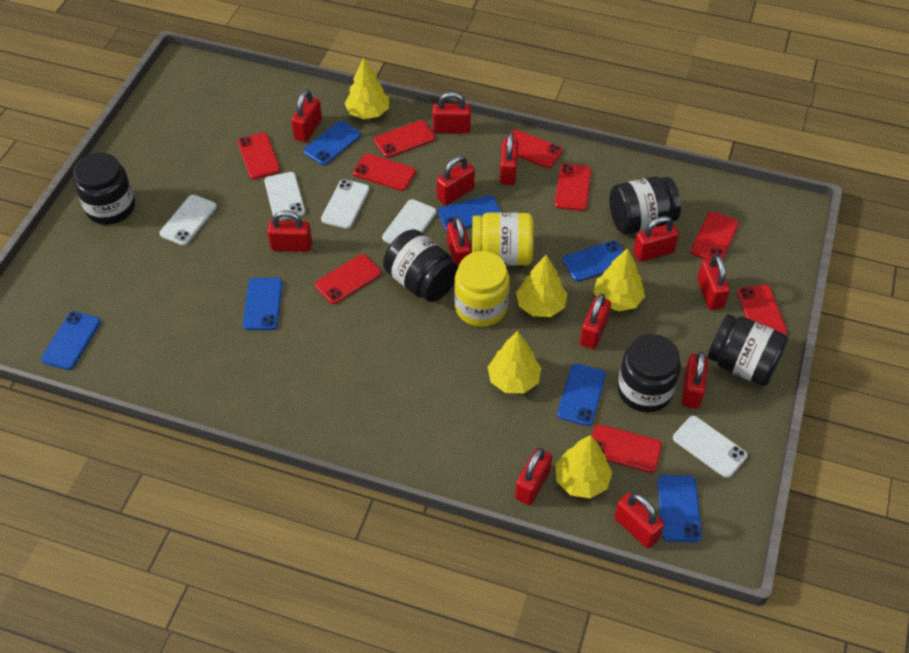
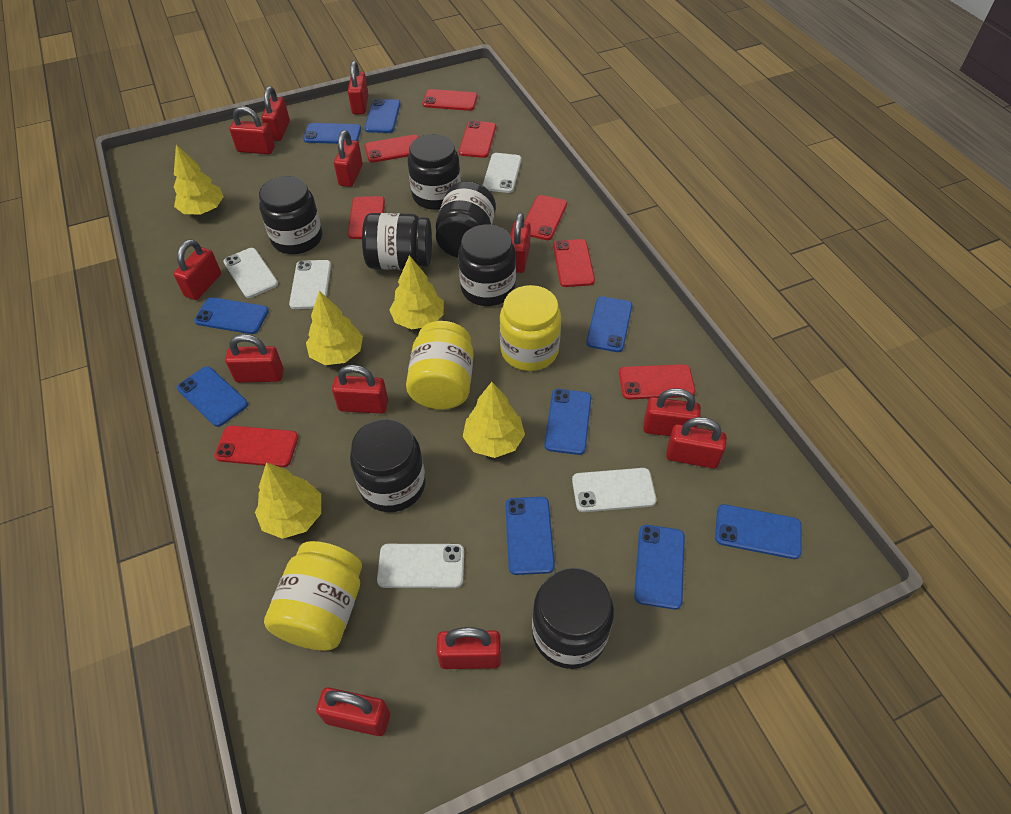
black jar: 5 -> 7
blue phone: 7 -> 9
red phone: 9 -> 8
yellow jar: 2 -> 3

